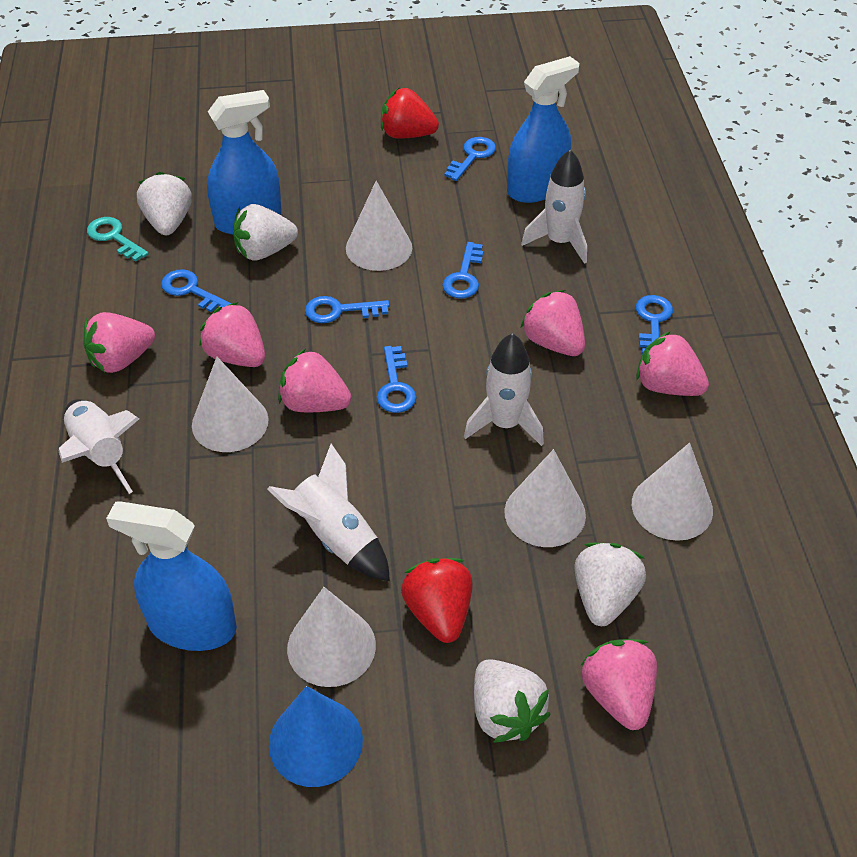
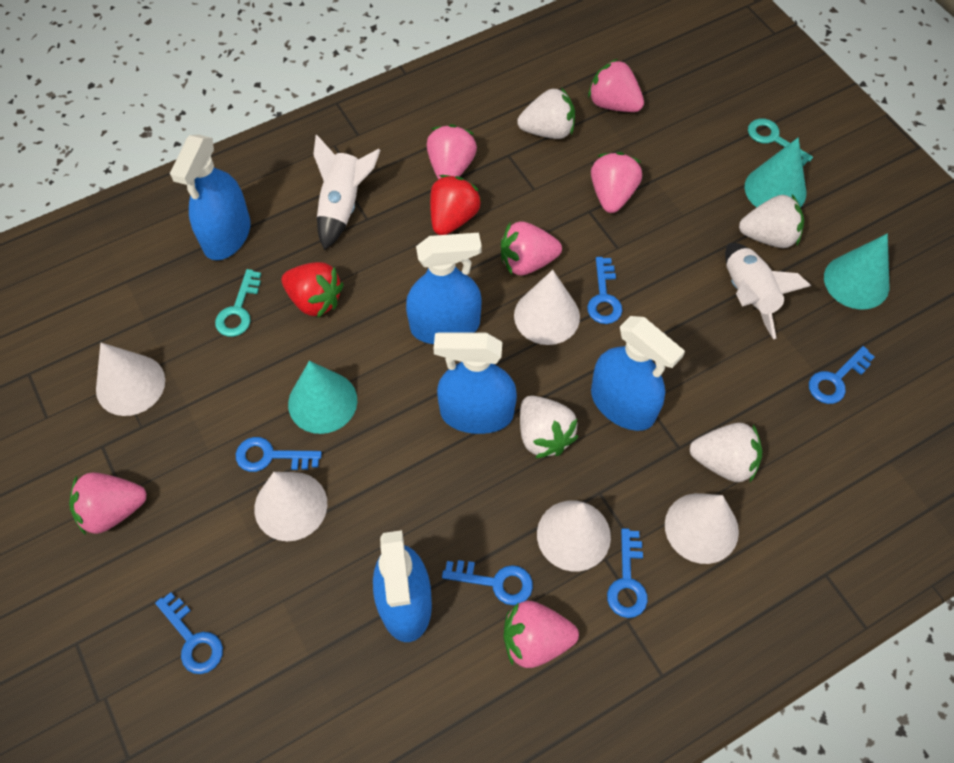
blue cone: 1 -> 0
blue spray bottle: 3 -> 5
turquoise cone: 0 -> 3
turquoise key: 1 -> 2
white rocket: 4 -> 2

